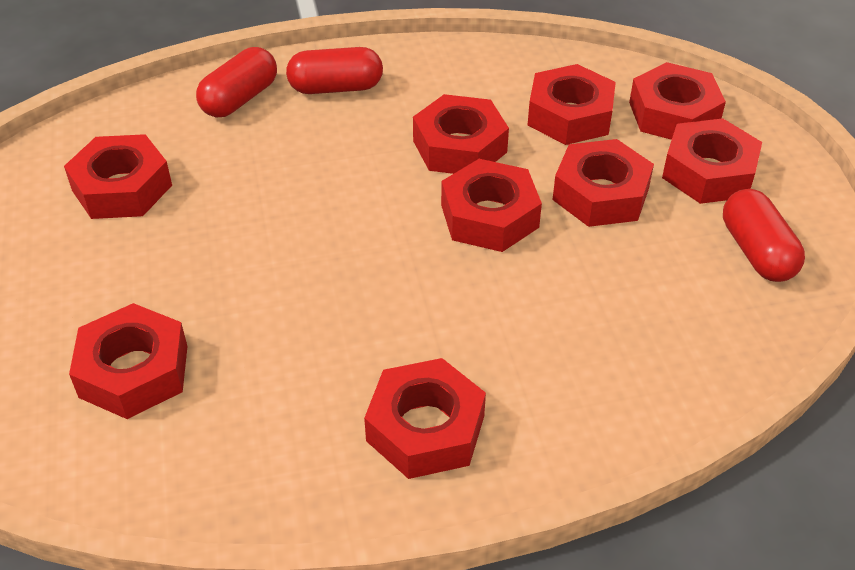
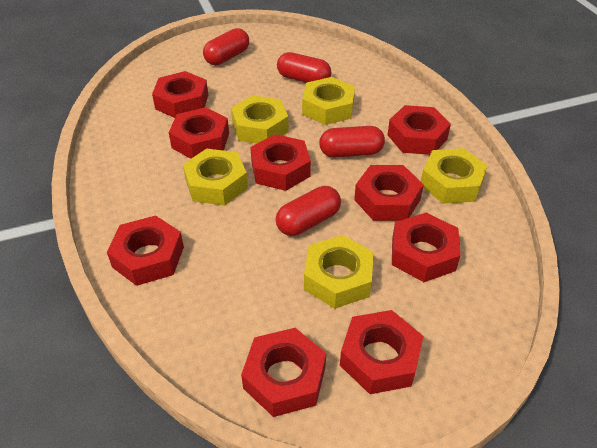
red capsule: 3 -> 4
yellow nut: 0 -> 5

